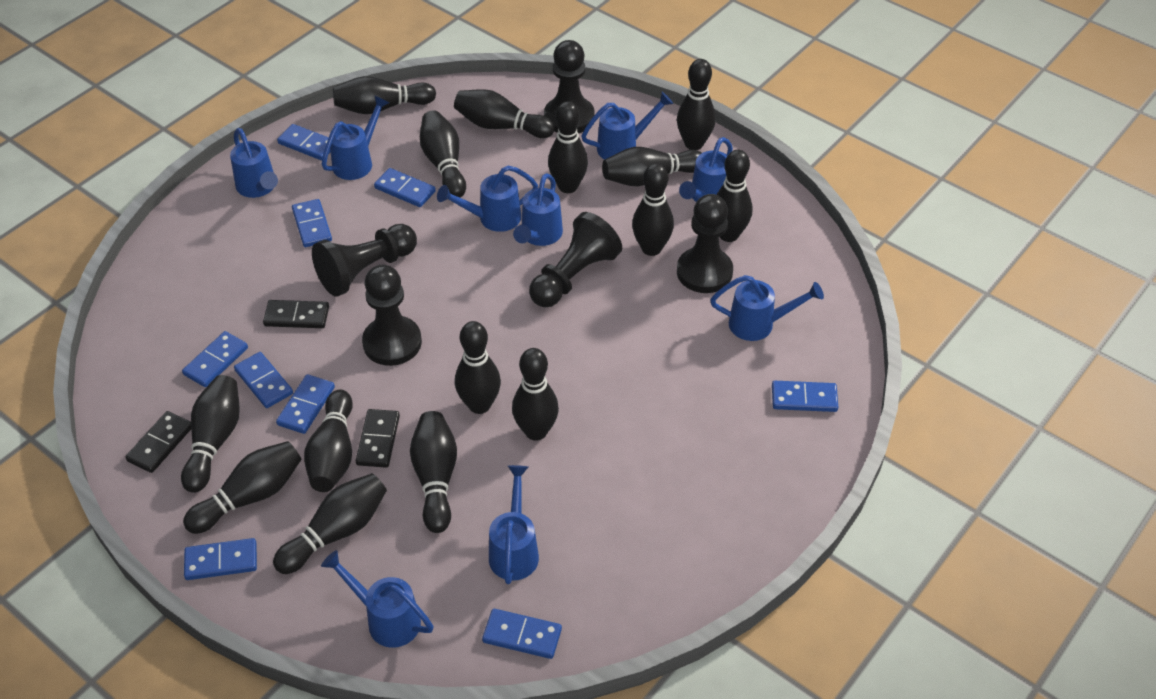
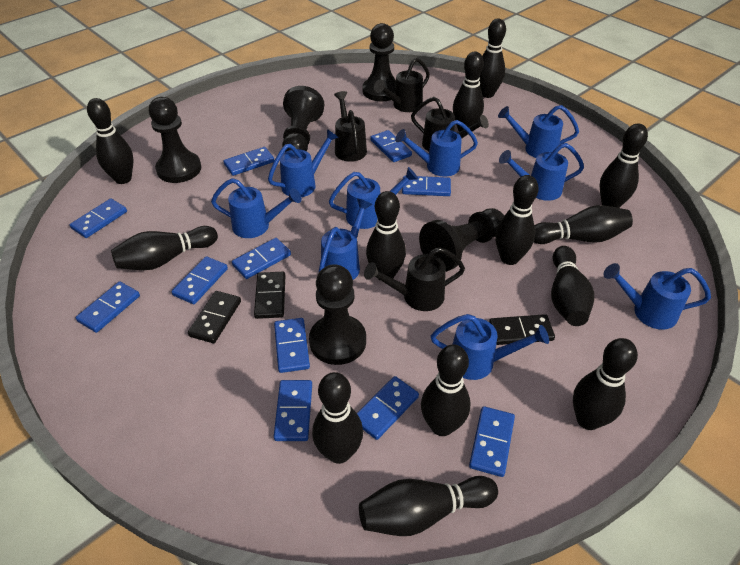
black bowling pin: 15 -> 13
black watering can: 0 -> 4
blue domino: 9 -> 11

